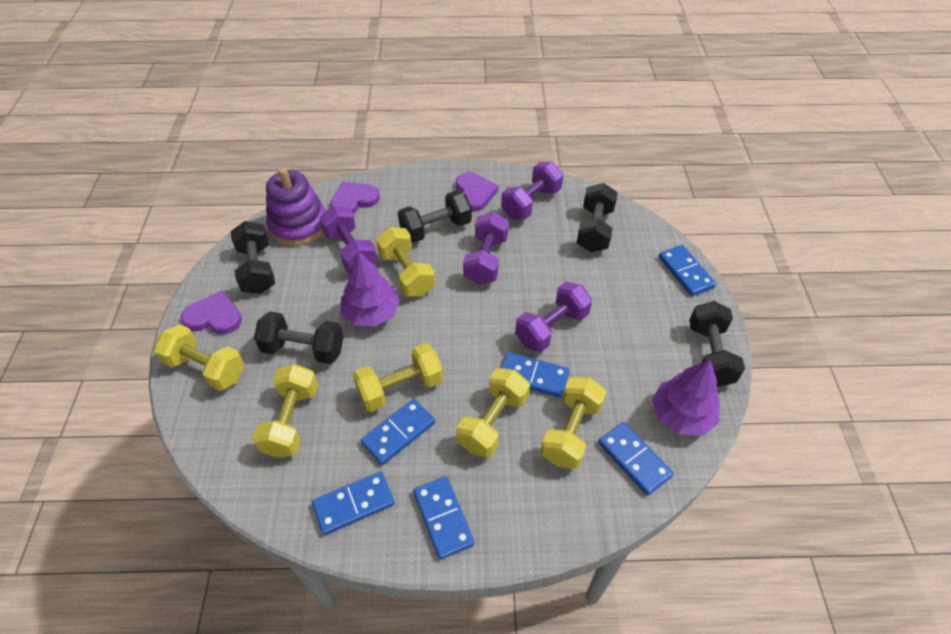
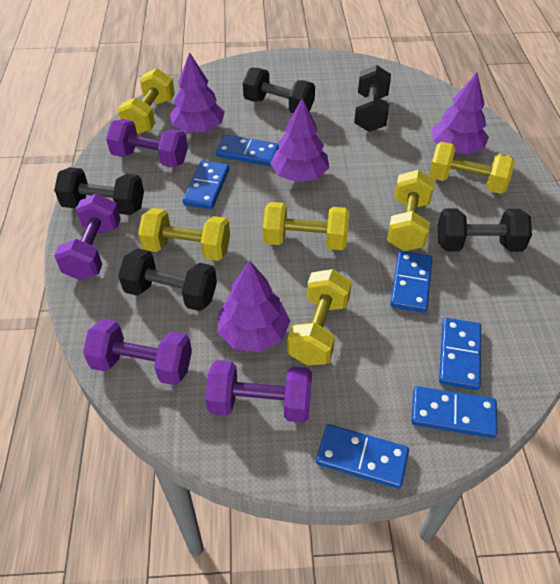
purple heart: 3 -> 0
purple stacking toy: 1 -> 0
purple tree: 2 -> 4

